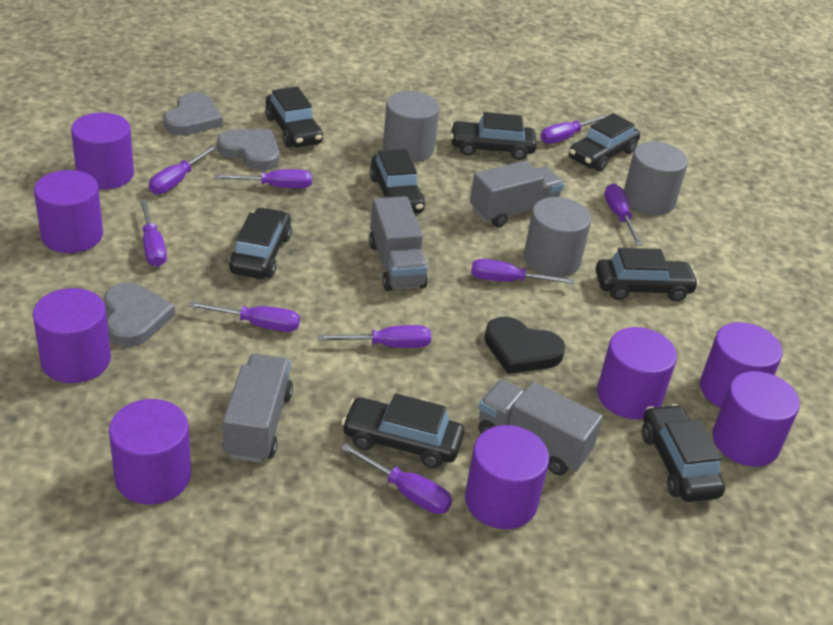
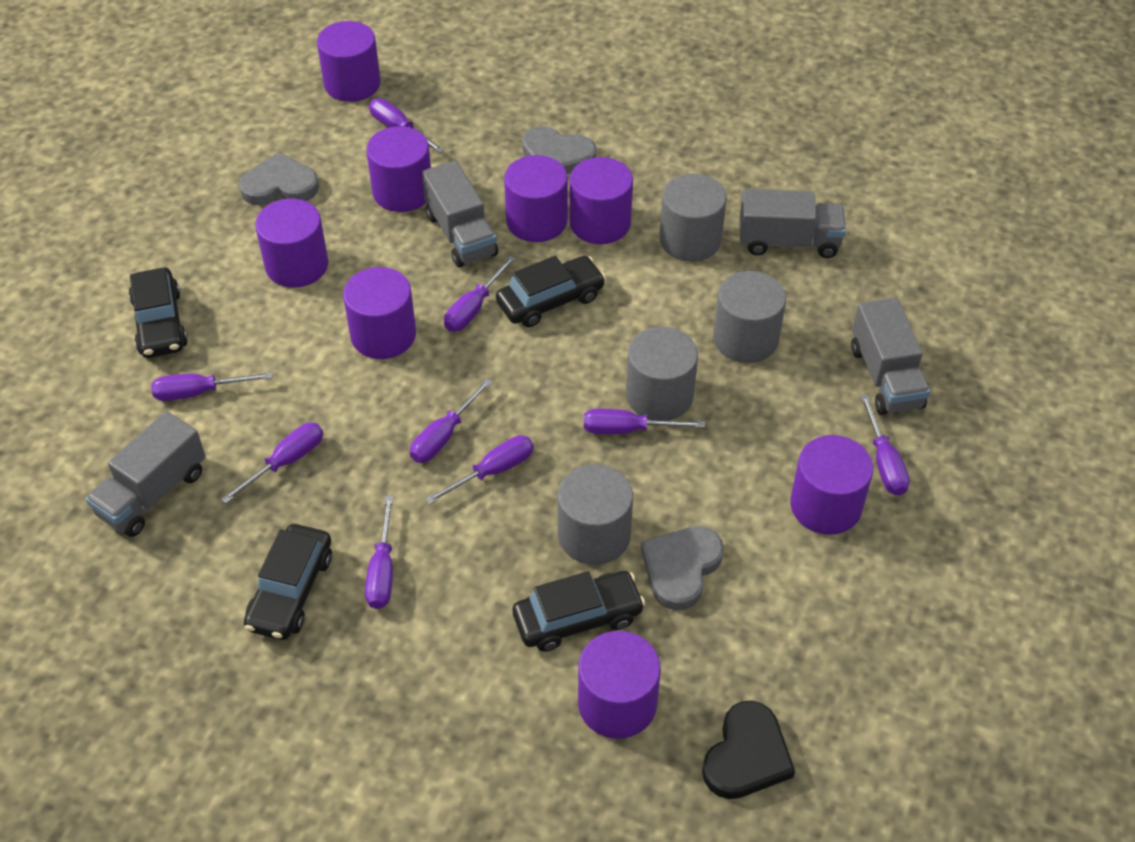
black car: 8 -> 4
grey cylinder: 3 -> 4

